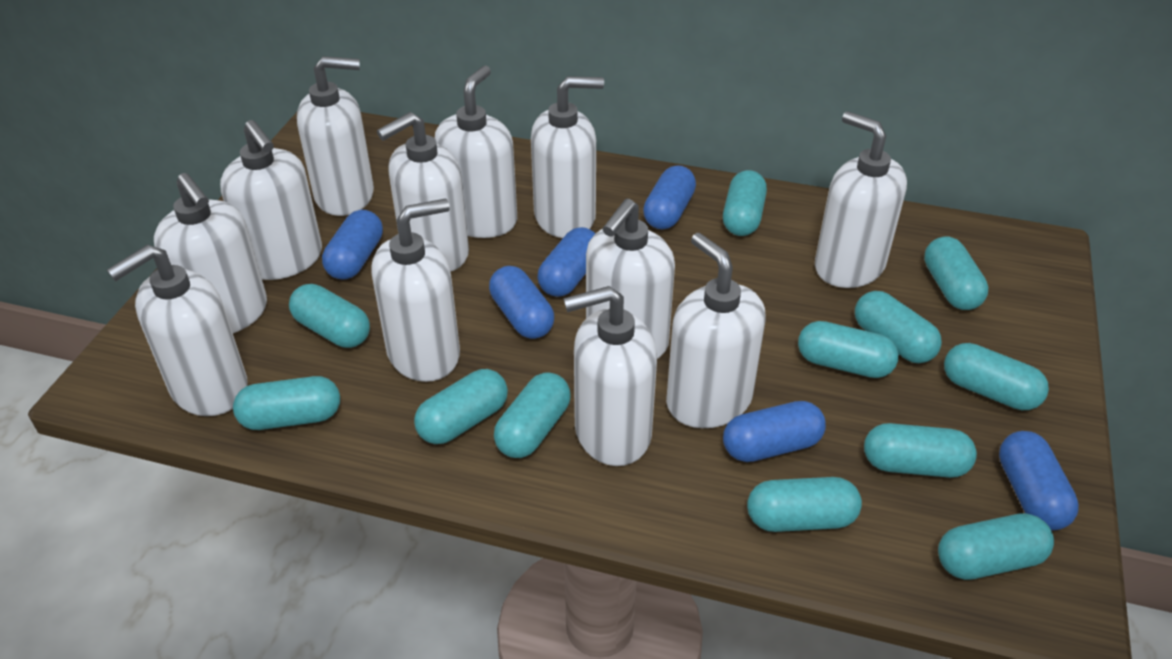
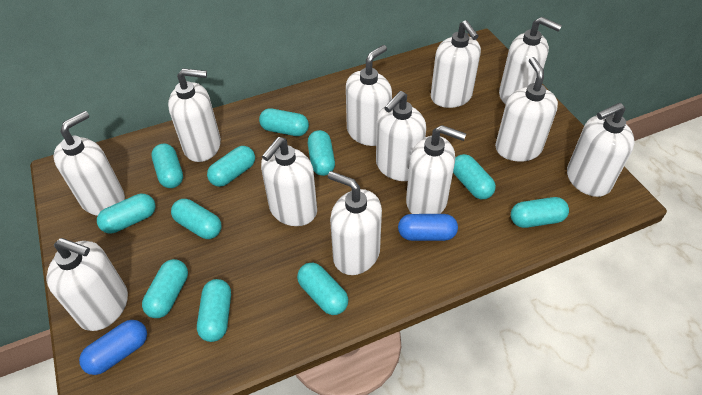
blue capsule: 6 -> 2
turquoise capsule: 12 -> 11

